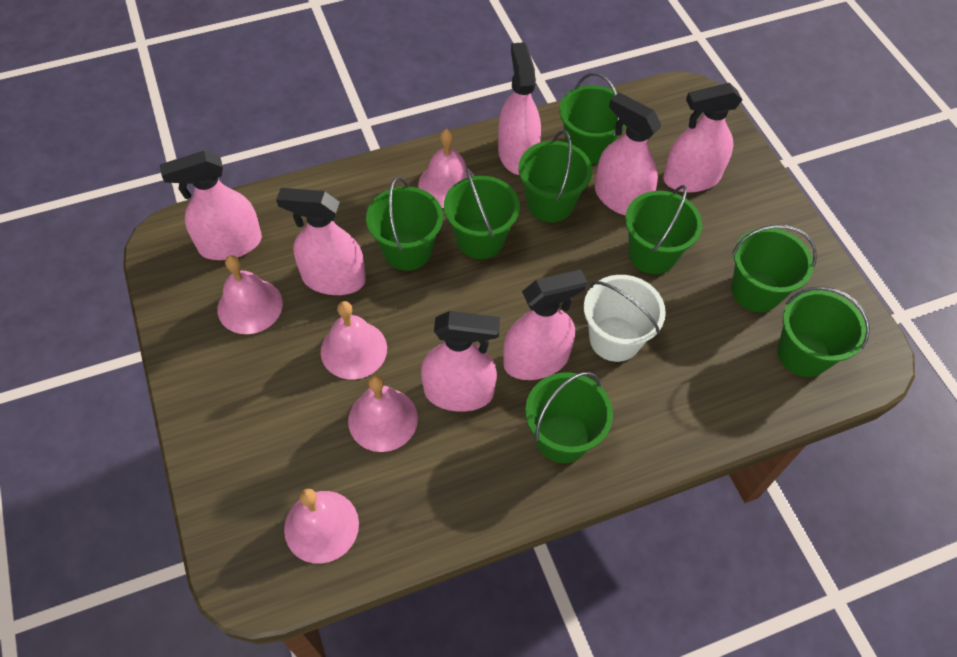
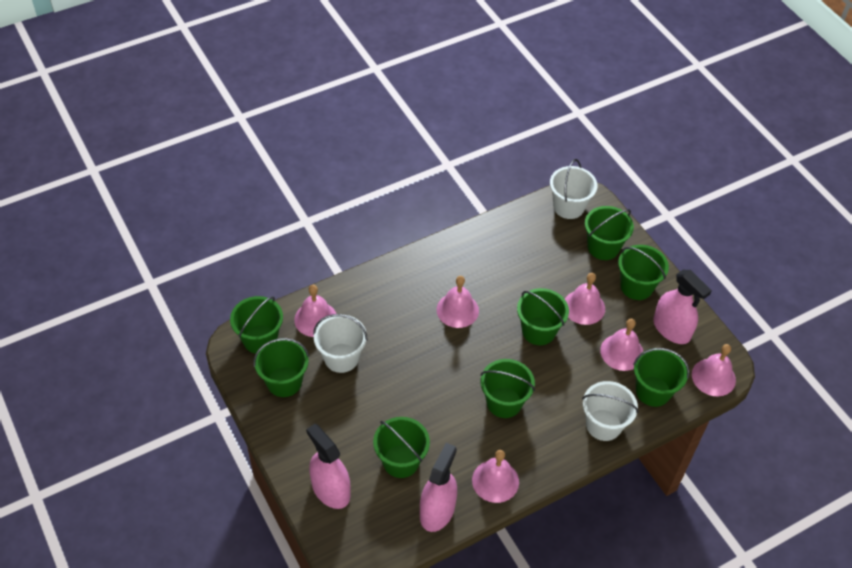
pink bell: 5 -> 6
pink spray bottle: 7 -> 3
white bucket: 1 -> 3

